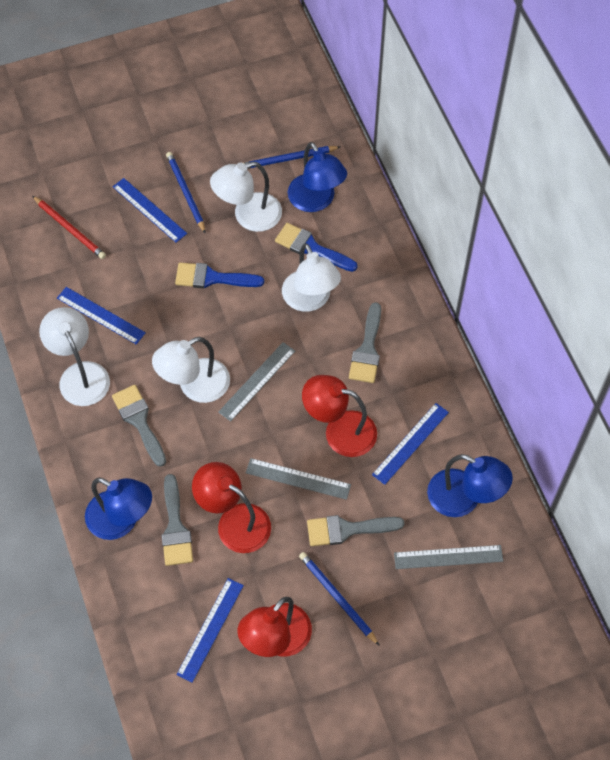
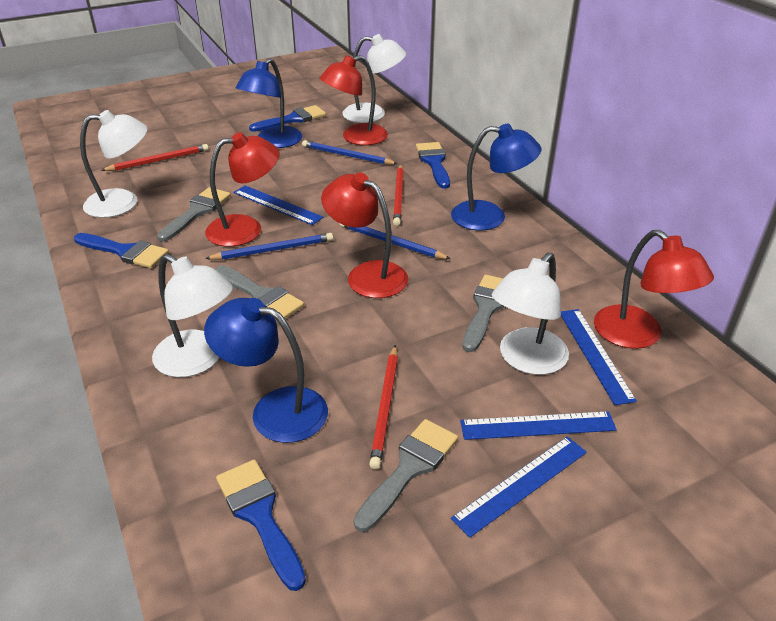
blue brush: 2 -> 4
grey ruler: 3 -> 0
red lamp: 3 -> 4
red pencil: 1 -> 3

